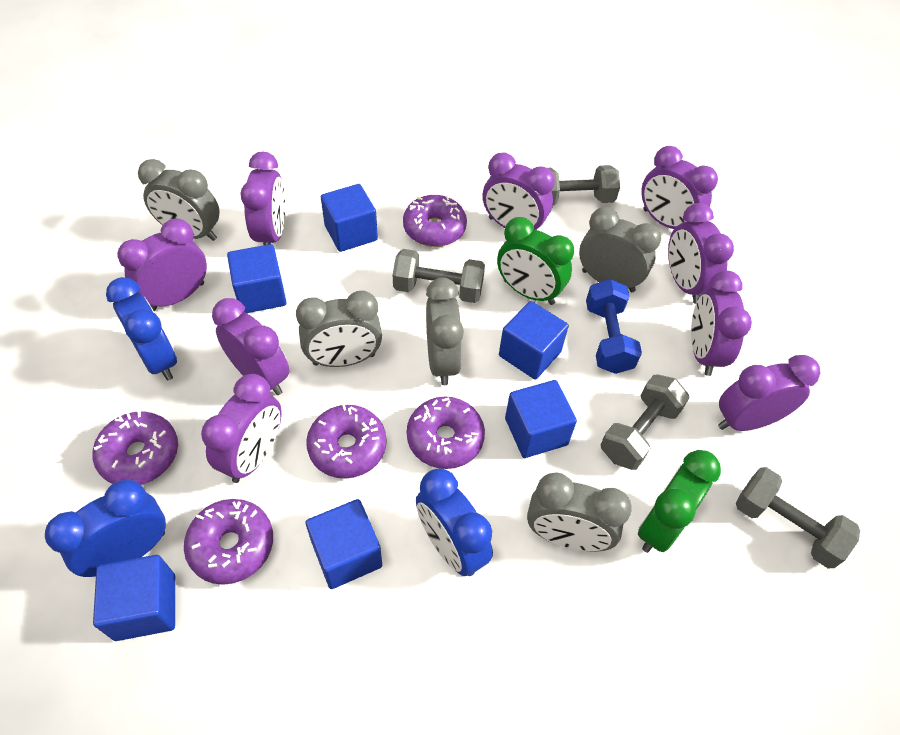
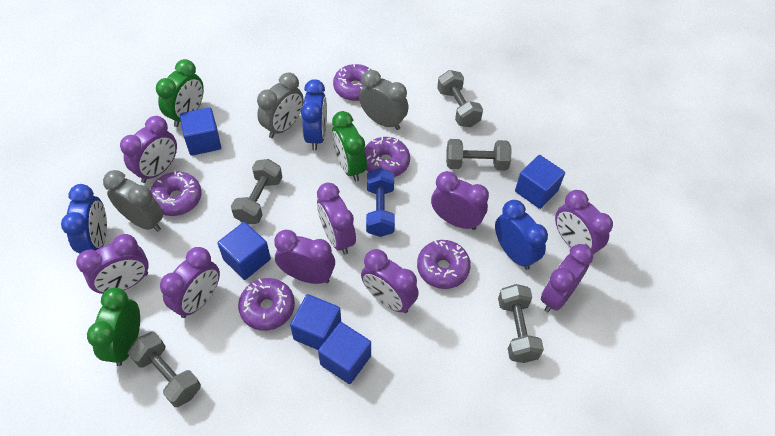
blue cube: 6 -> 5
green clock: 2 -> 3
grey clock: 5 -> 3
grey dumbbell: 4 -> 5

